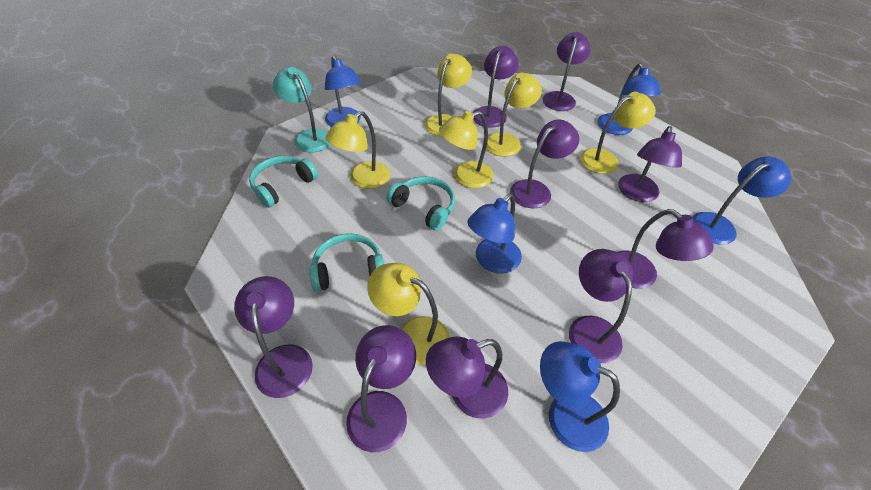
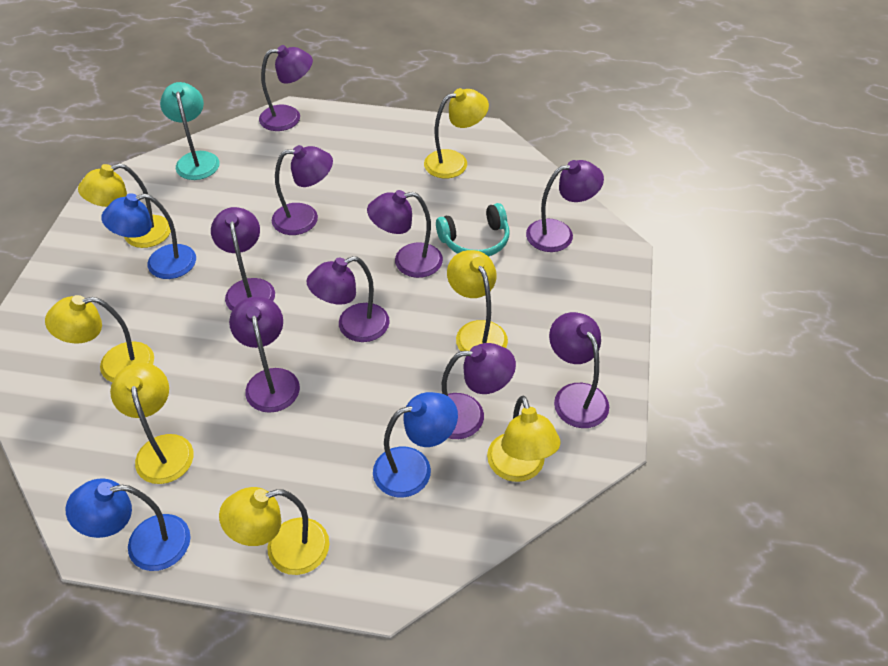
blue lamp: 5 -> 3
turquoise headphones: 3 -> 1
yellow lamp: 6 -> 7

